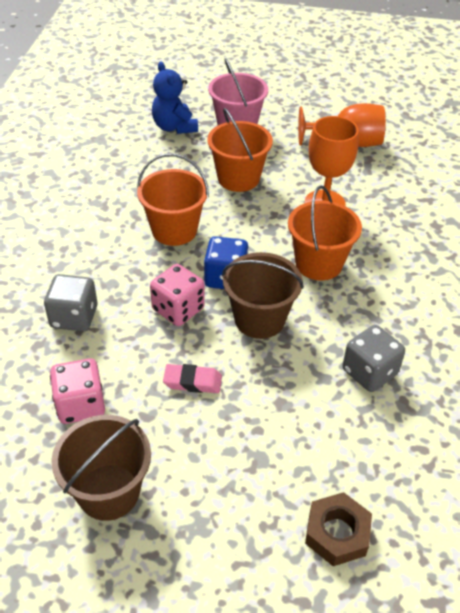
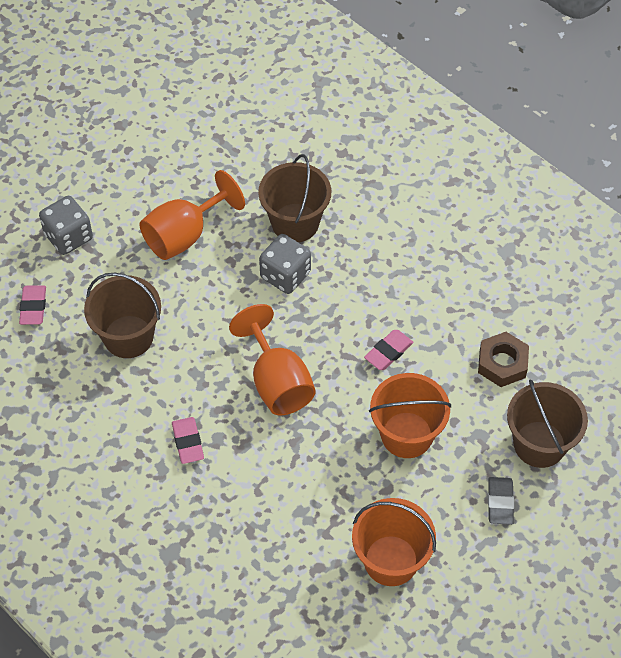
blue dice: 1 -> 0
blue teddy bear: 1 -> 0
brown bucket: 2 -> 3
grey eraser: 0 -> 1
orange bucket: 3 -> 2
pink bucket: 1 -> 0
pink dice: 2 -> 0
pink eraser: 1 -> 3

